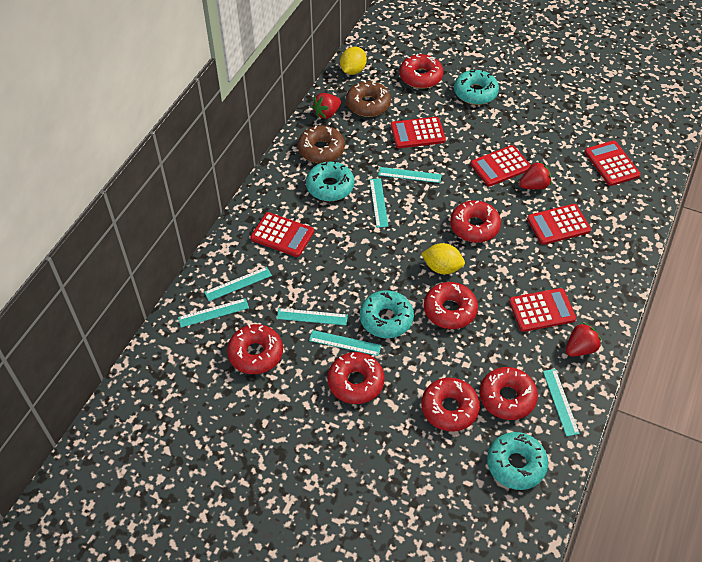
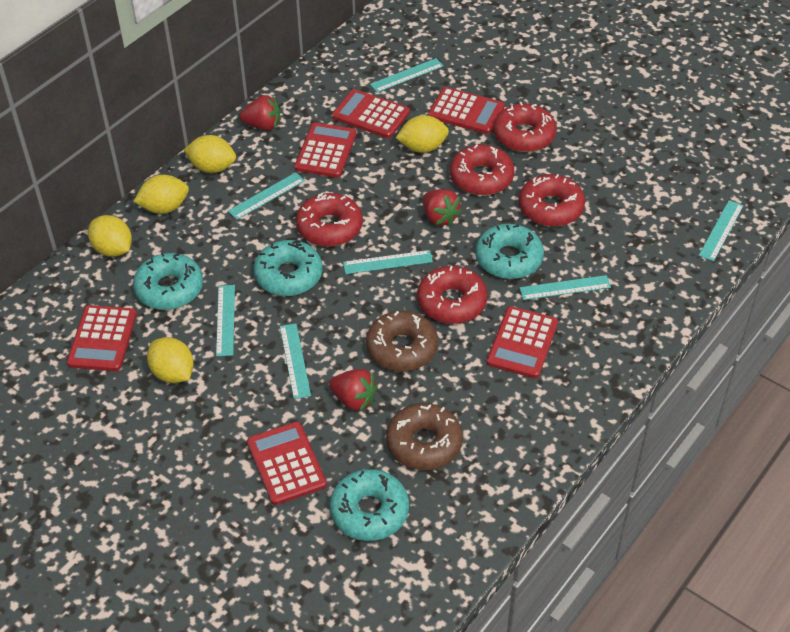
red donut: 7 -> 5
yellow lemon: 2 -> 5

